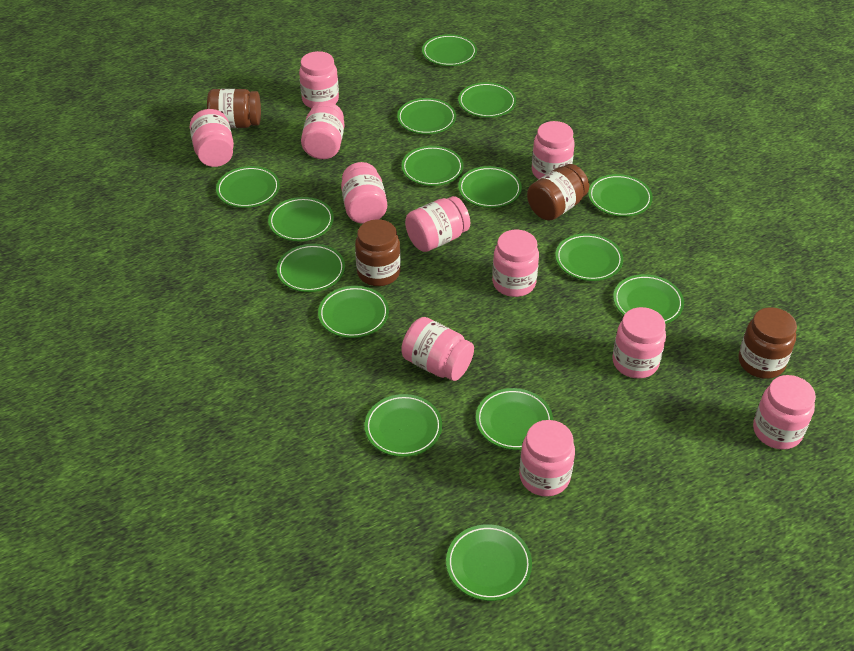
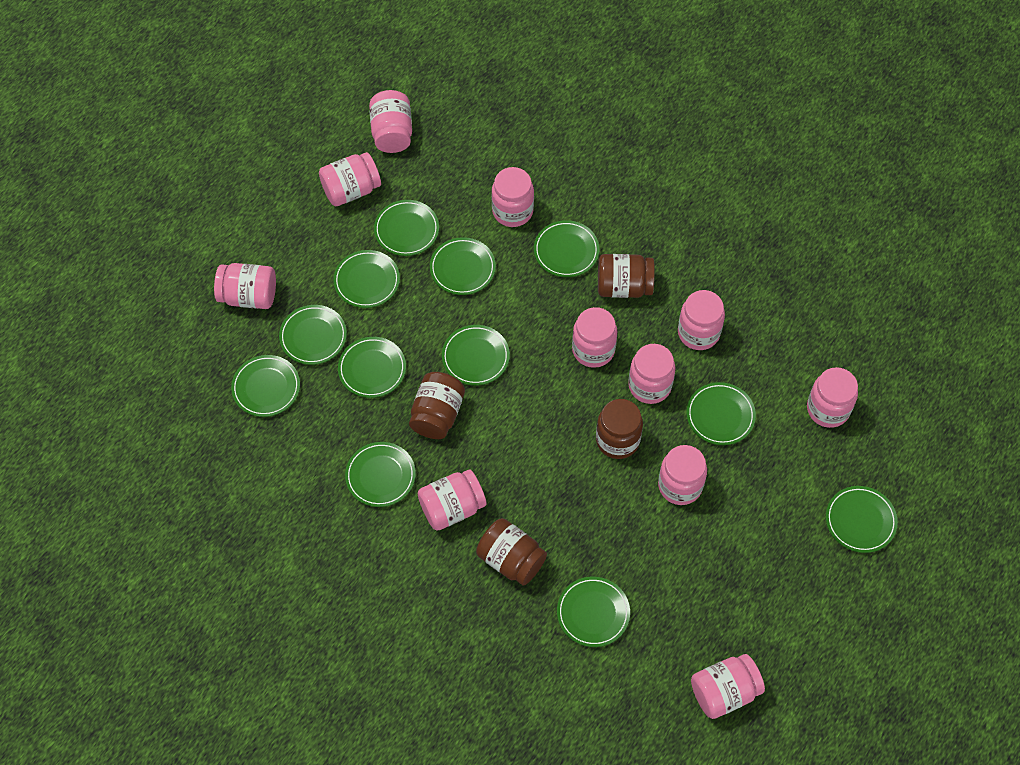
green plate: 15 -> 12

